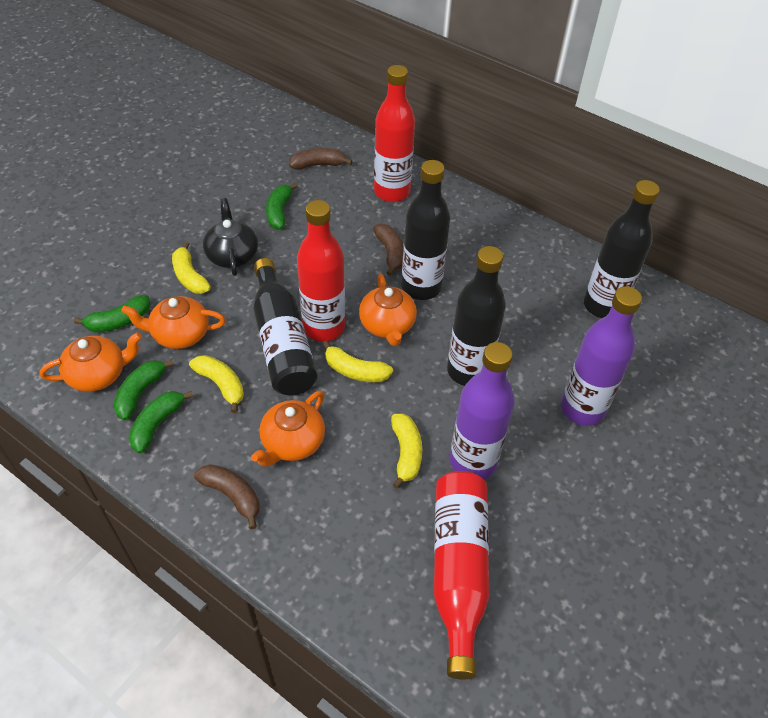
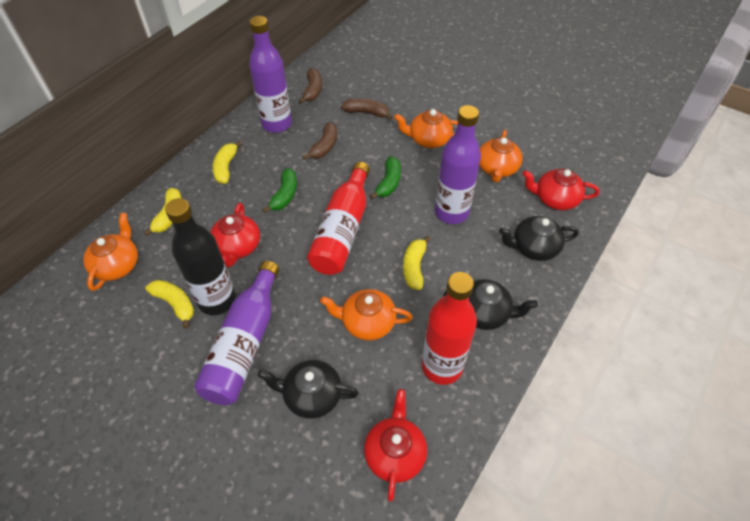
black bottle: 4 -> 1
black teapot: 1 -> 3
green banana: 4 -> 2
purple bottle: 2 -> 3
red bottle: 3 -> 2
red teapot: 0 -> 3

